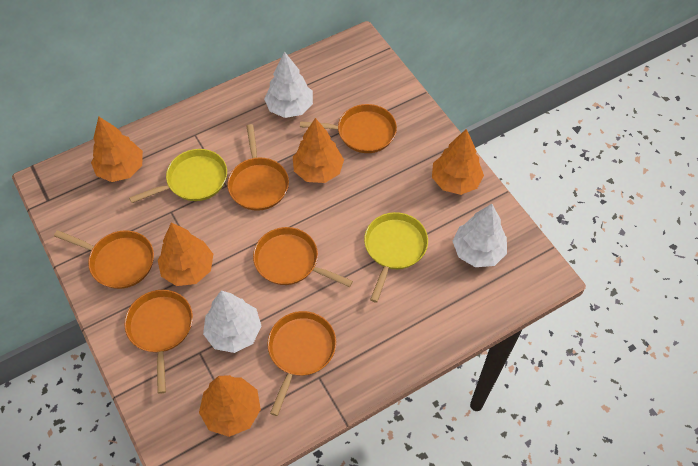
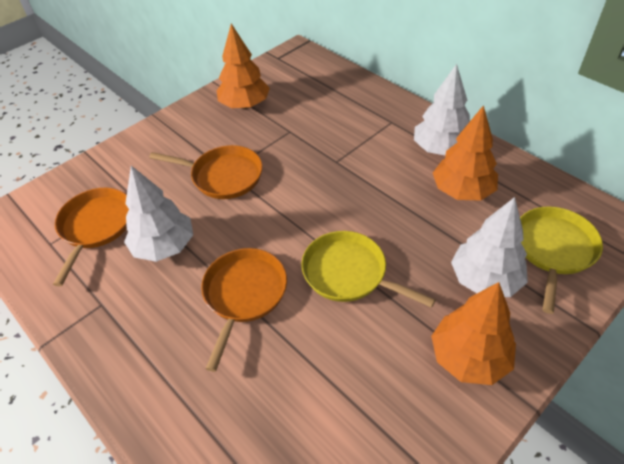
orange pan: 6 -> 3
orange tree: 5 -> 3

